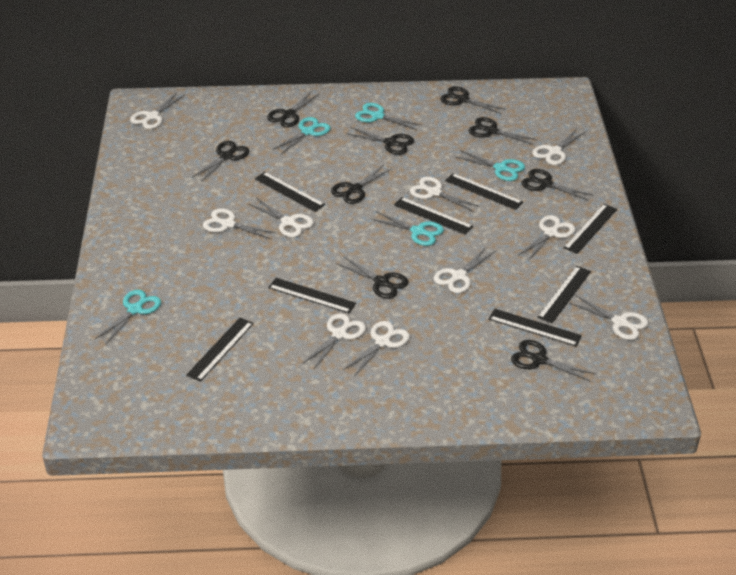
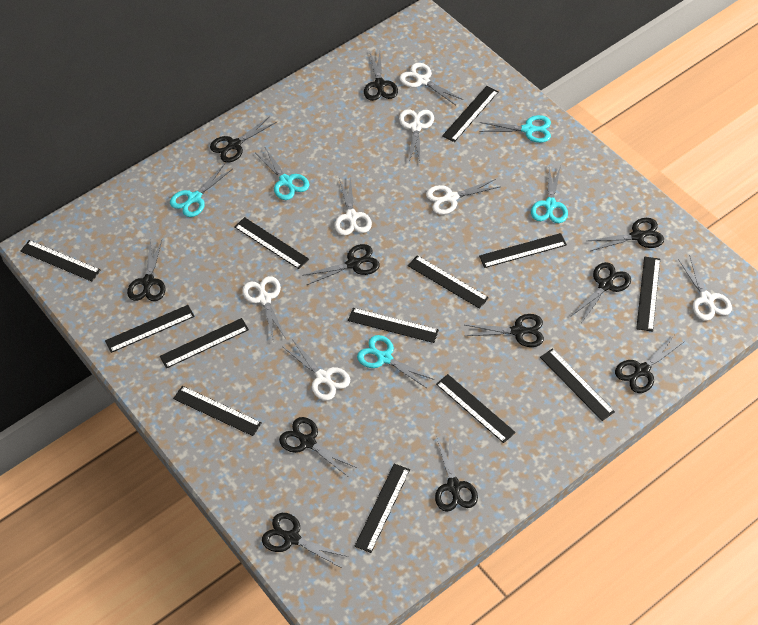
black ruler: 8 -> 13
black scissors: 9 -> 11
white scissors: 10 -> 7

